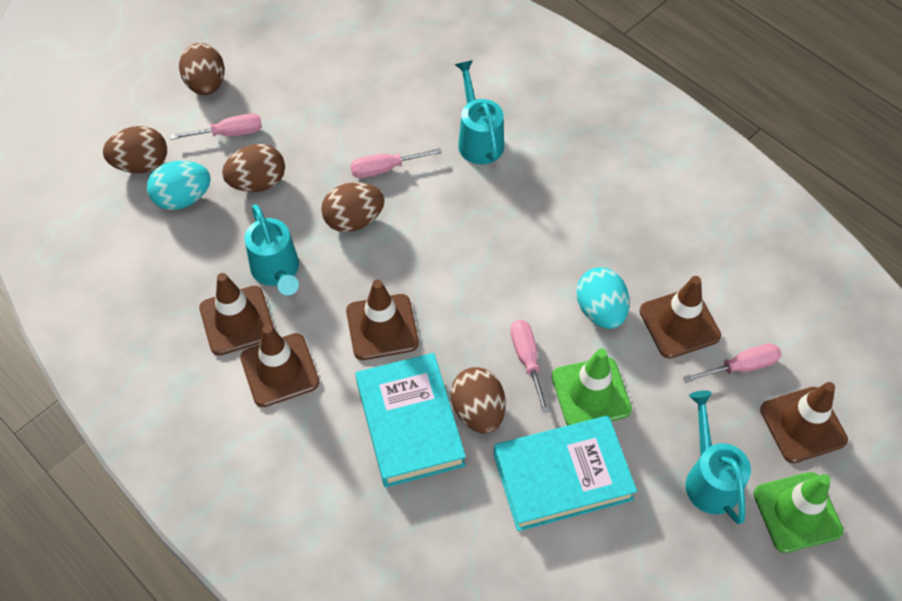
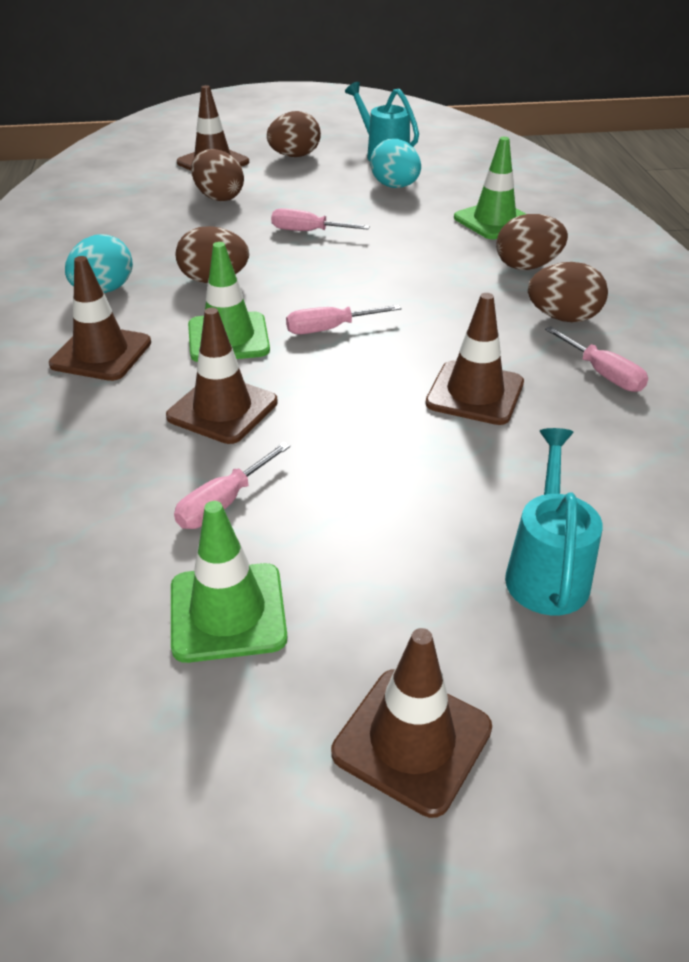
green traffic cone: 2 -> 3
turquoise book: 2 -> 0
turquoise watering can: 3 -> 2

